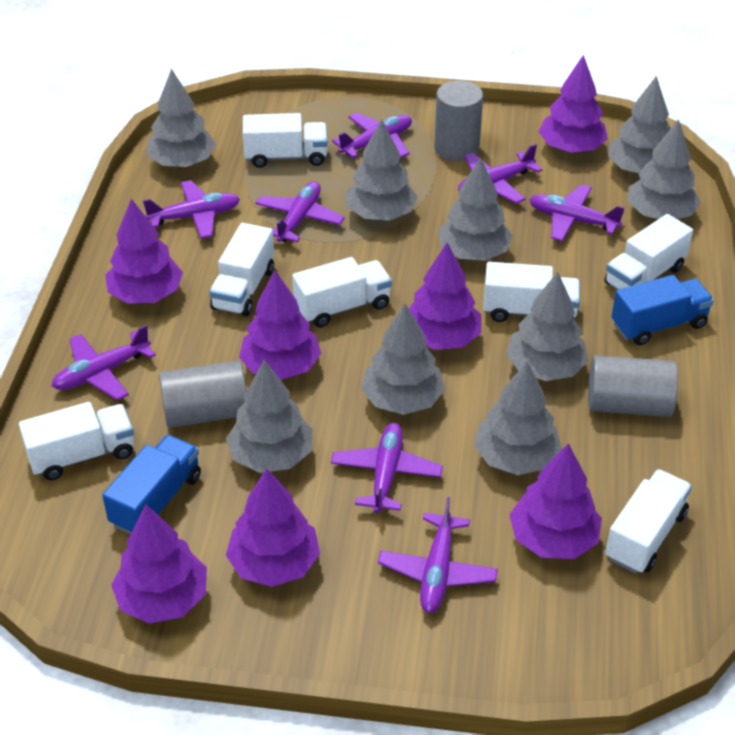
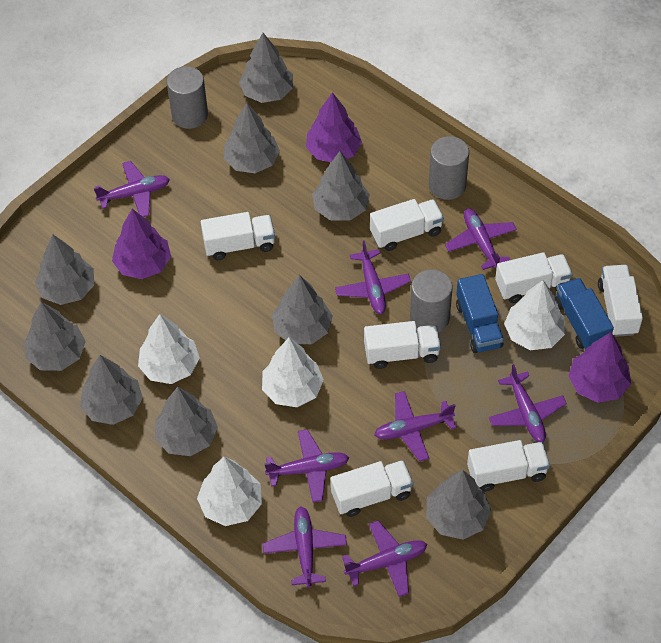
purple tree: 7 -> 3
white tree: 0 -> 4

